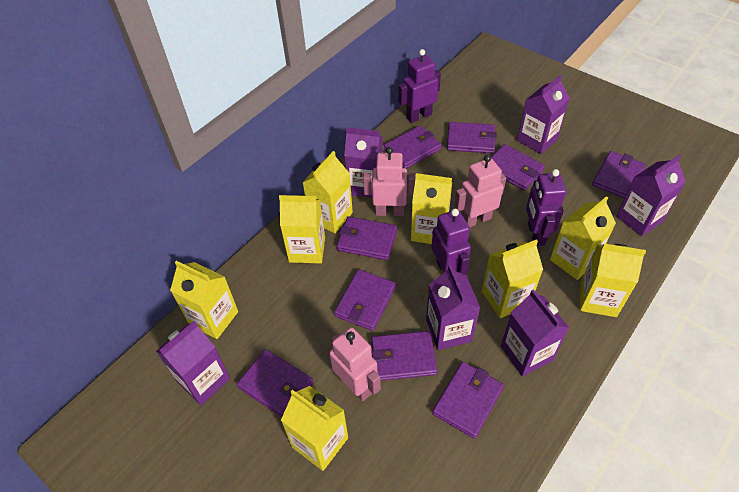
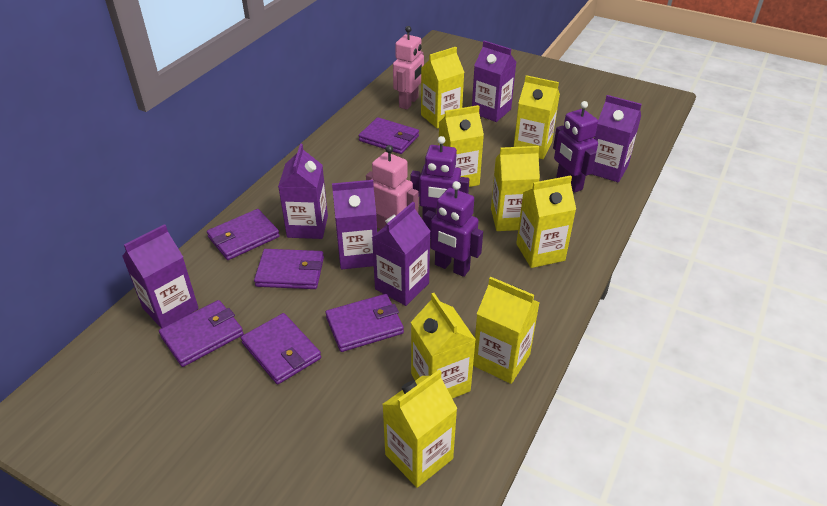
pink robot: 3 -> 2
purple wallet: 9 -> 6

